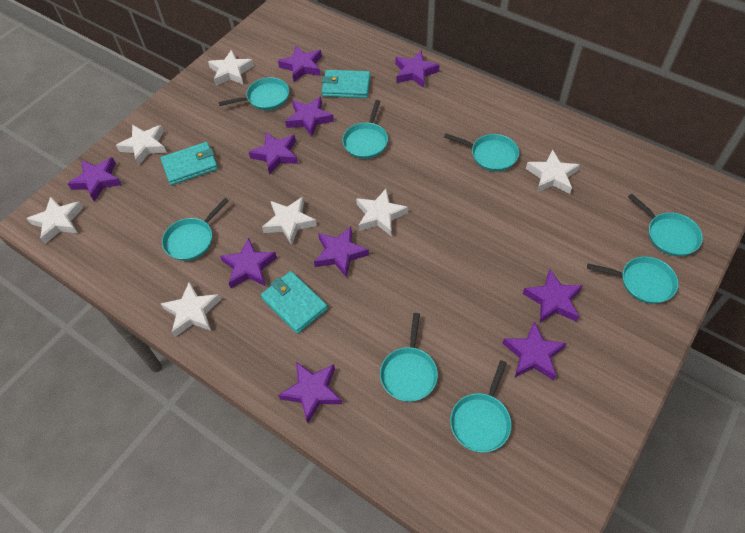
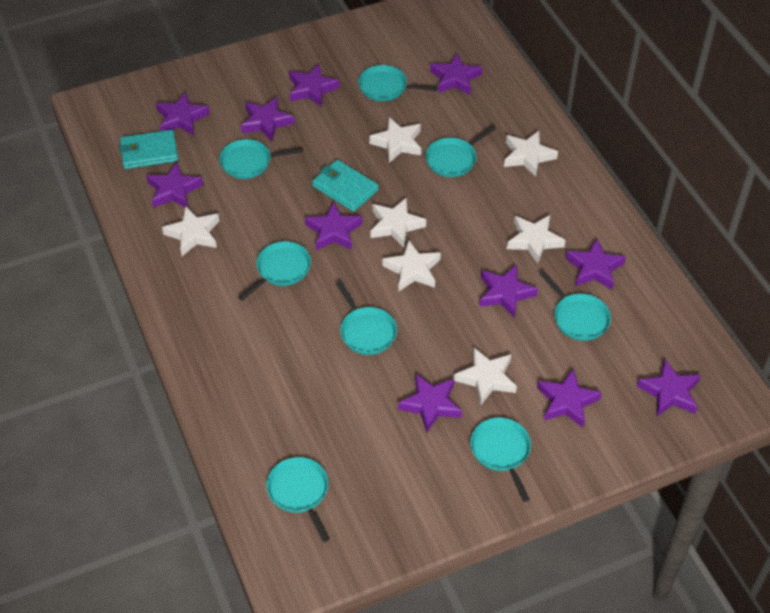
purple star: 10 -> 11
turquoise wallet: 3 -> 2

